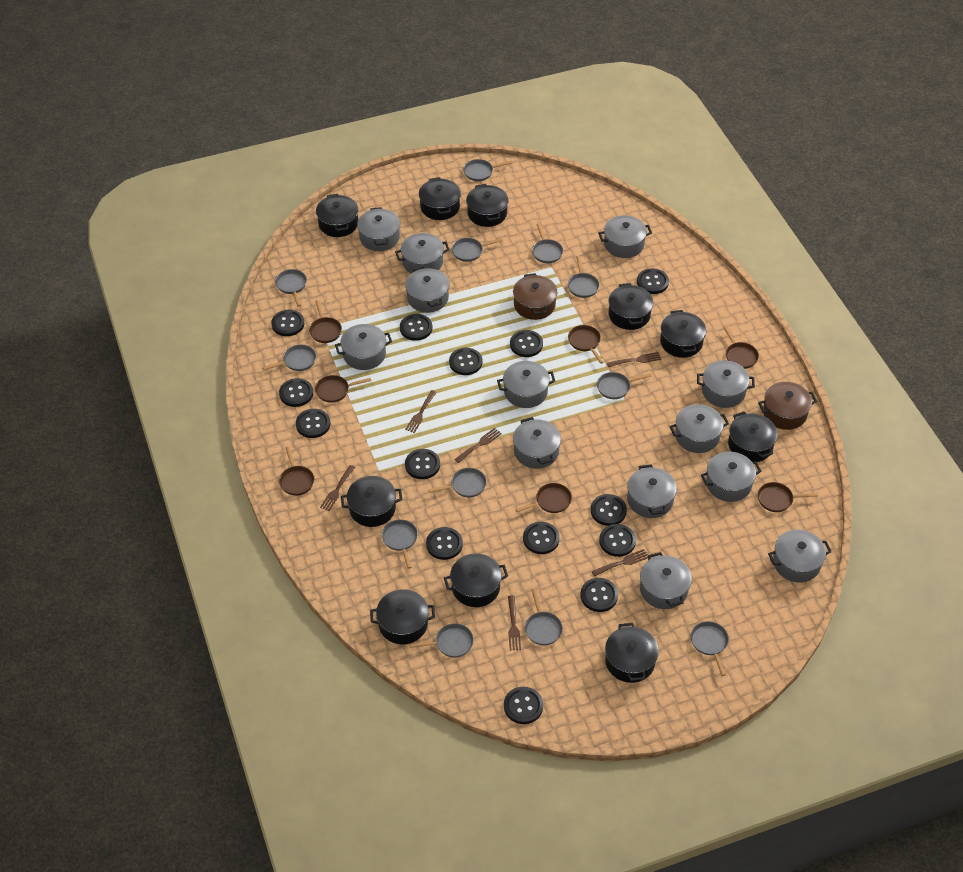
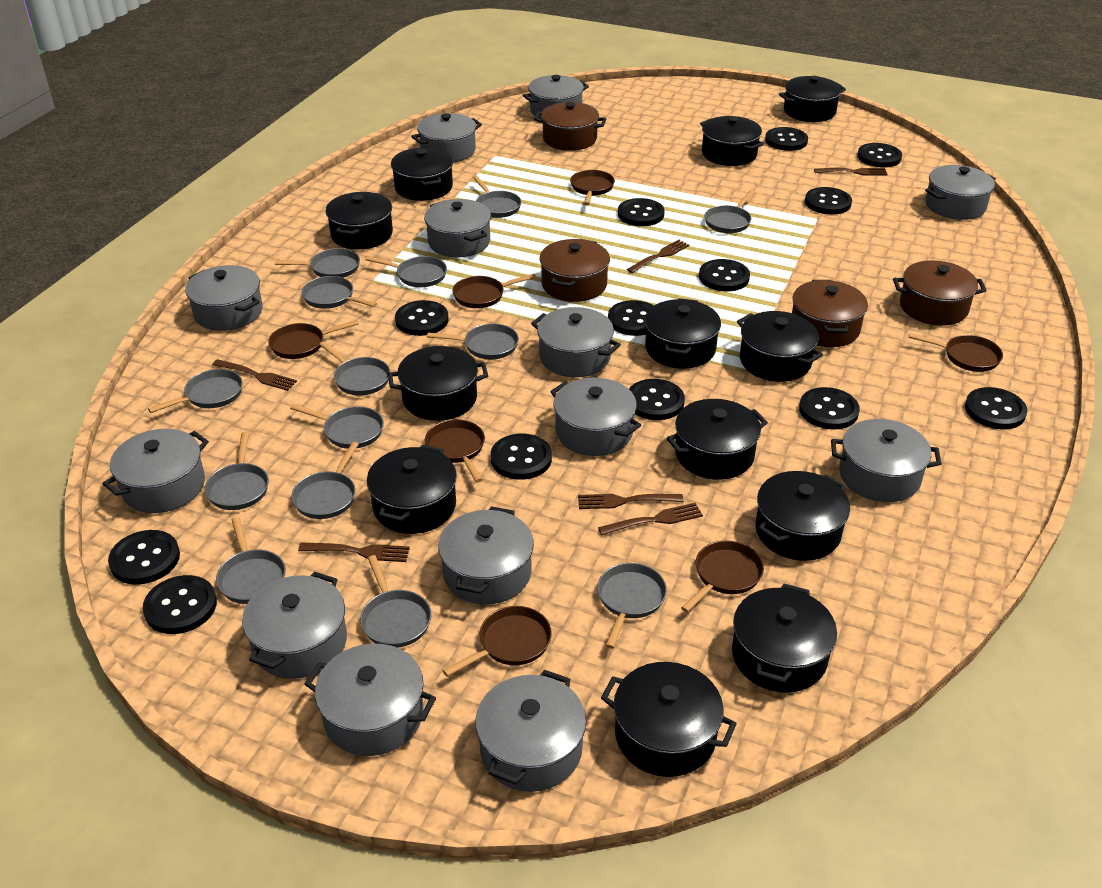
black button: 14 -> 13
black pot: 10 -> 12
brown pot: 2 -> 4
grey pan: 12 -> 14

